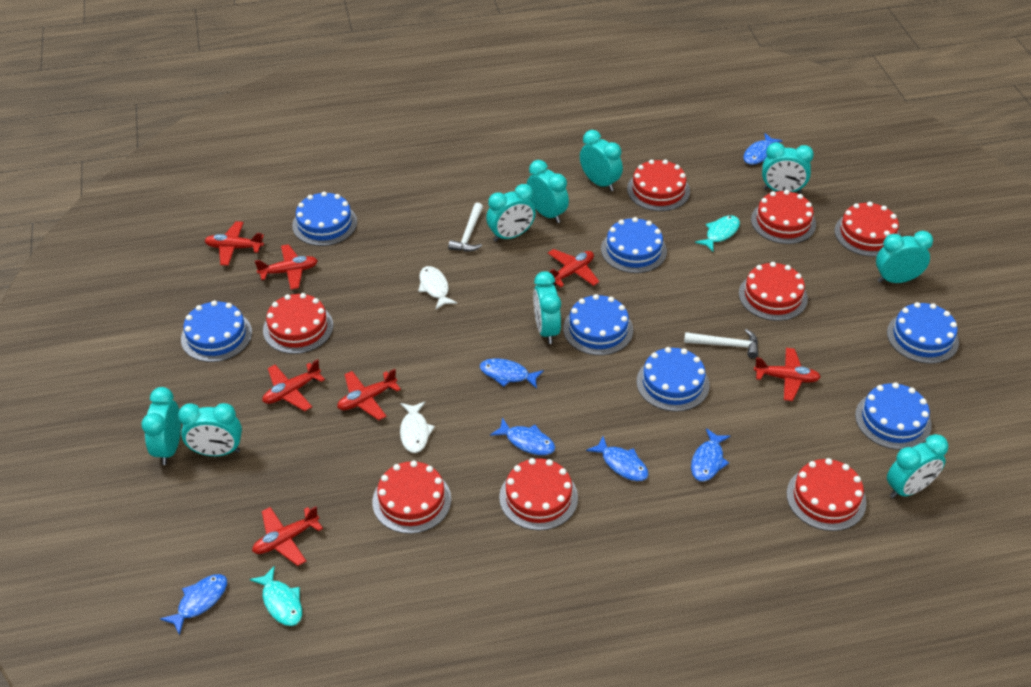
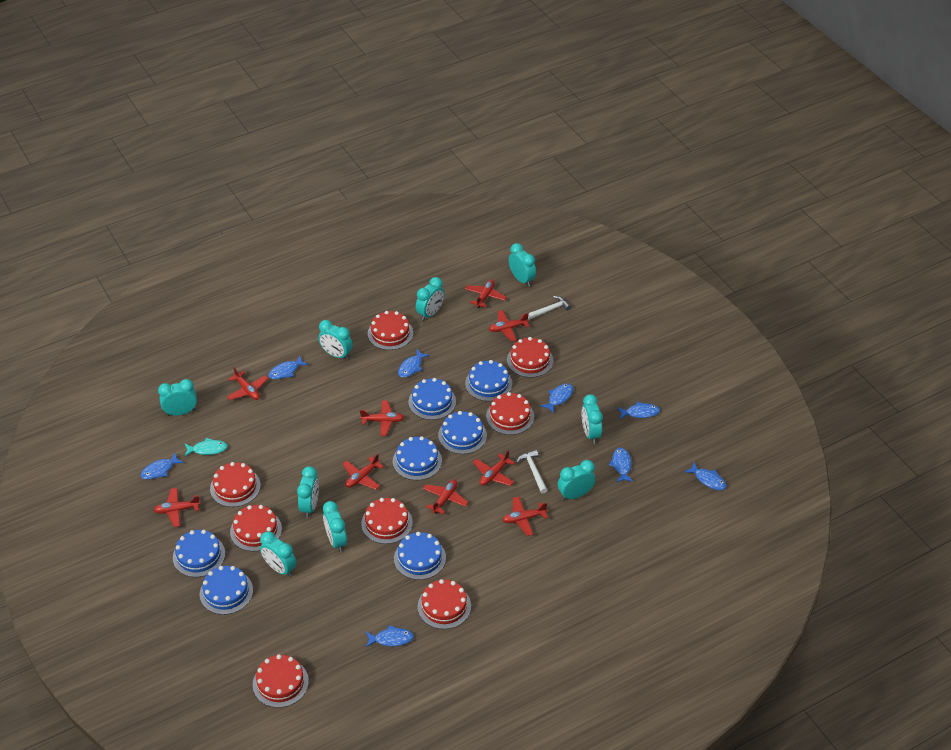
blue fish: 6 -> 8
red plane: 7 -> 9
turquoise fish: 2 -> 1
white fish: 2 -> 0

